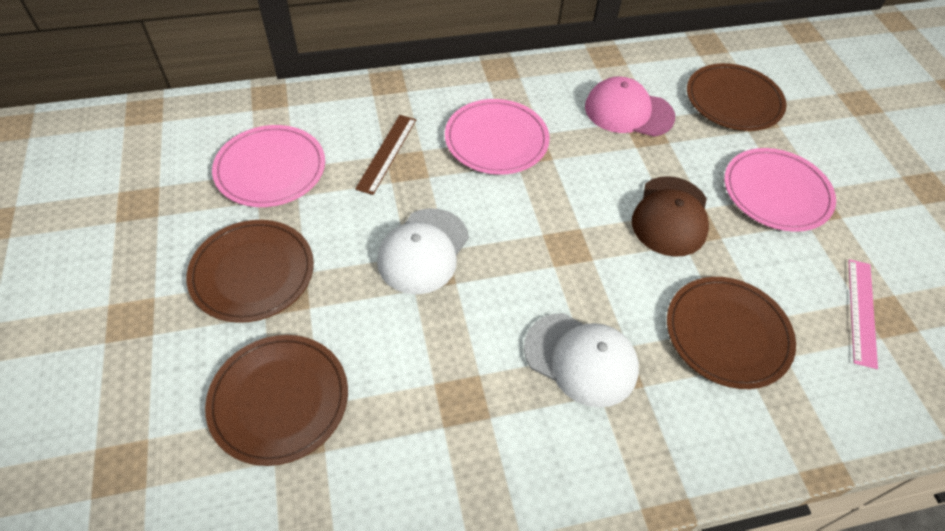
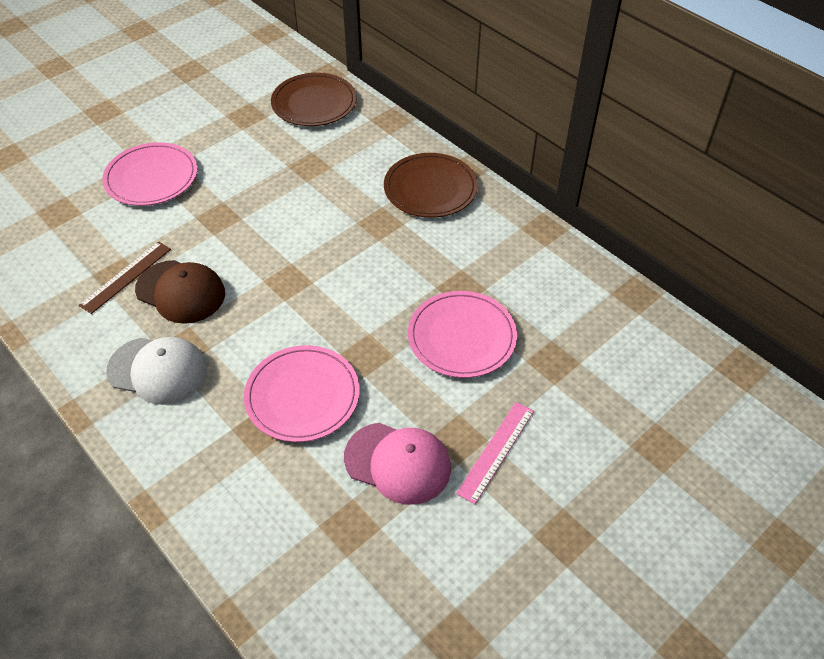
brown plate: 4 -> 2
white cap: 2 -> 1

